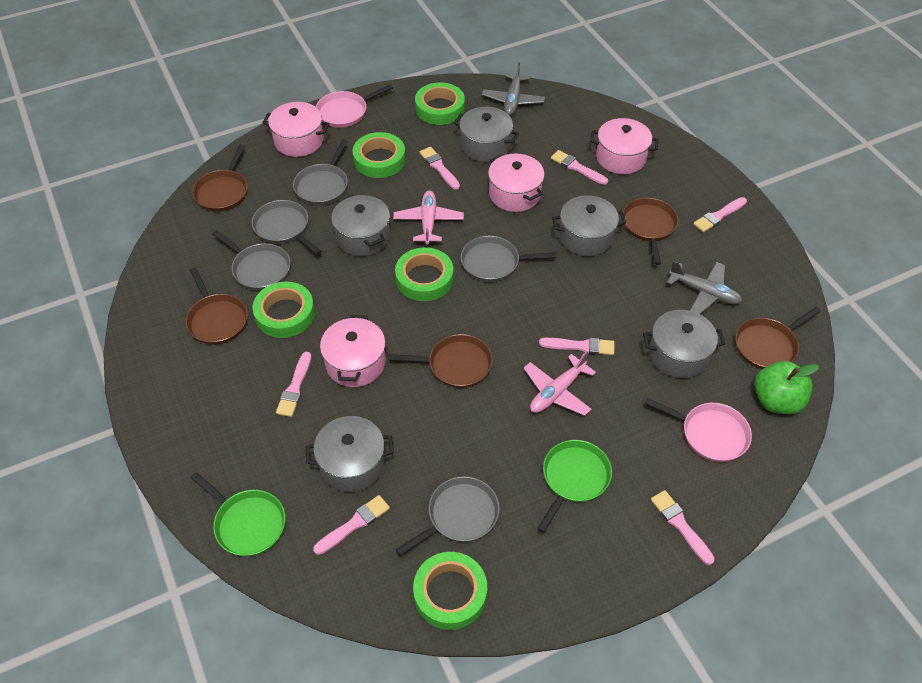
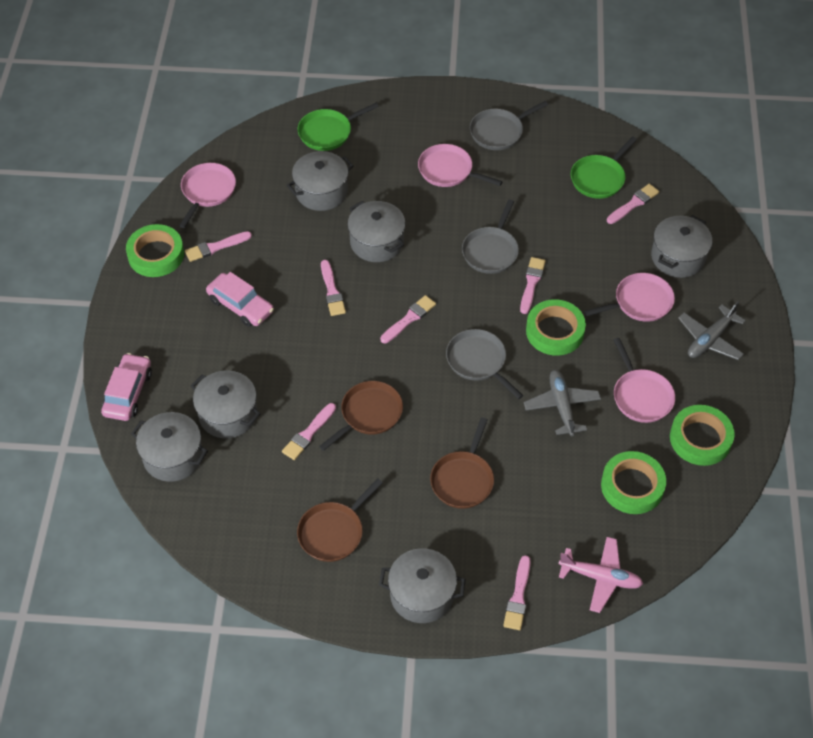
brown pan: 5 -> 3
green apple: 1 -> 0
green tape: 5 -> 4
grey pan: 5 -> 3
grey pot: 5 -> 6
pink car: 0 -> 2
pink pan: 2 -> 4
pink plane: 2 -> 1
pink pot: 4 -> 0

